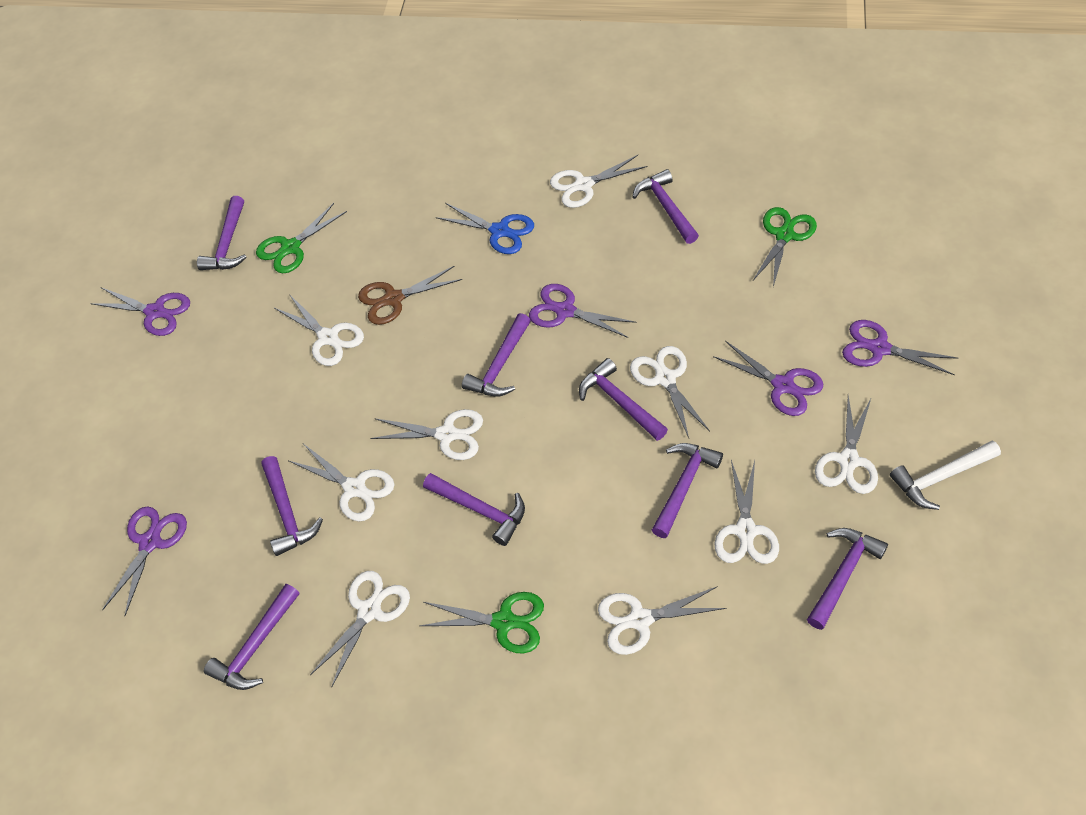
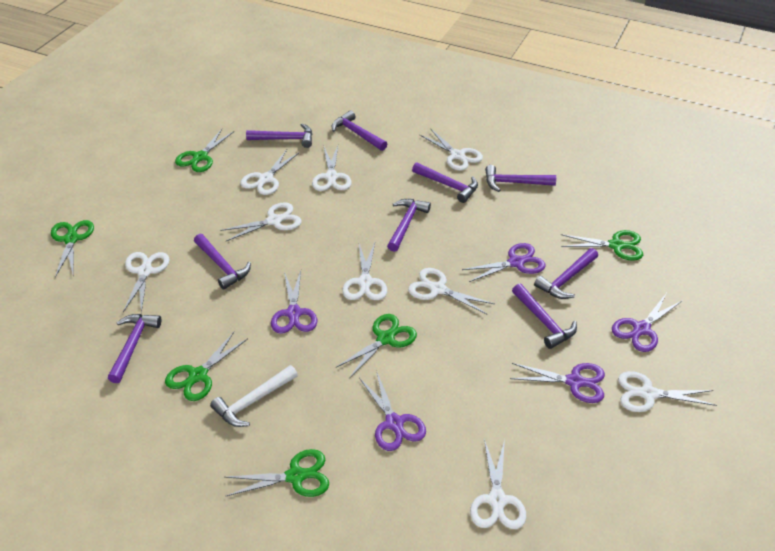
blue scissors: 1 -> 0
brown scissors: 1 -> 0
green scissors: 3 -> 6

